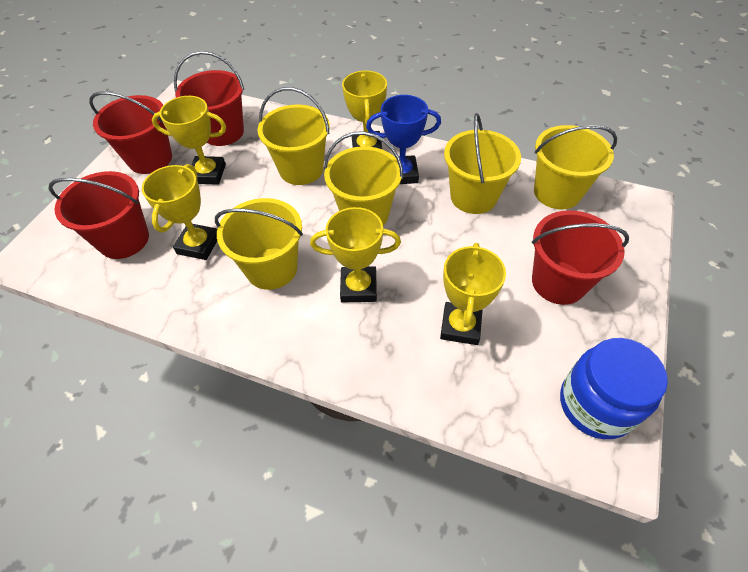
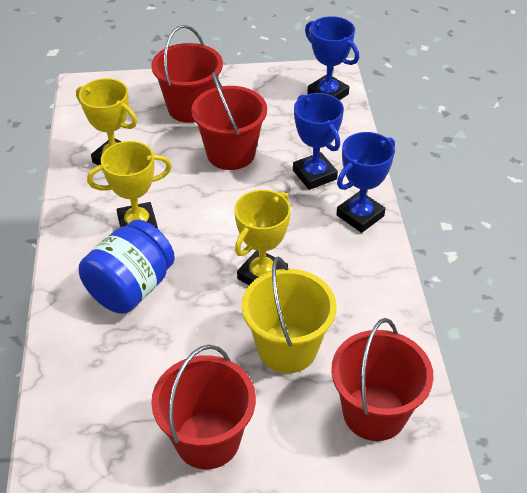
blue trophy: 1 -> 3
yellow bucket: 5 -> 1
yellow trophy: 5 -> 3

